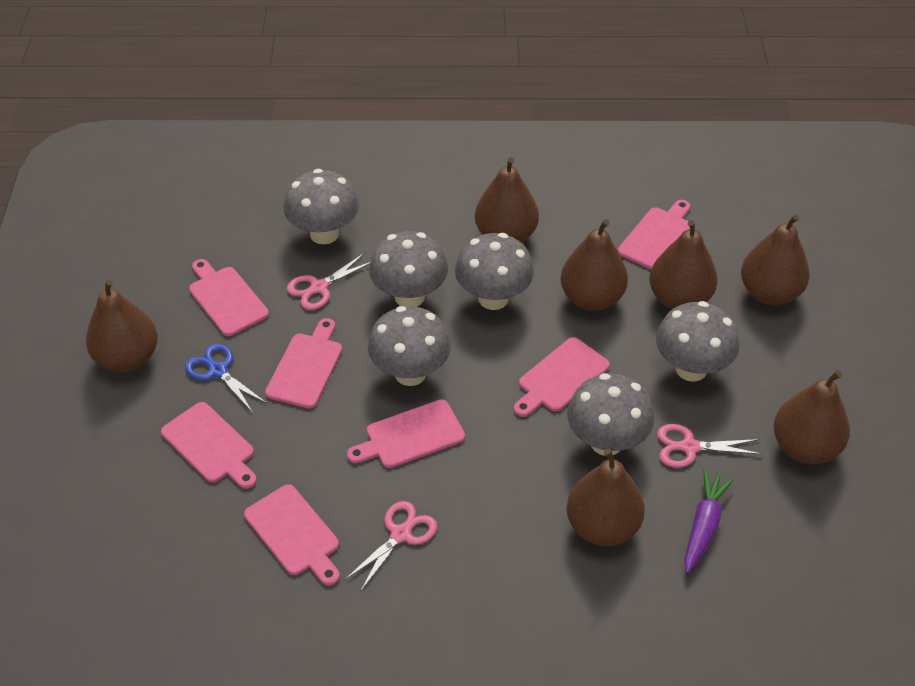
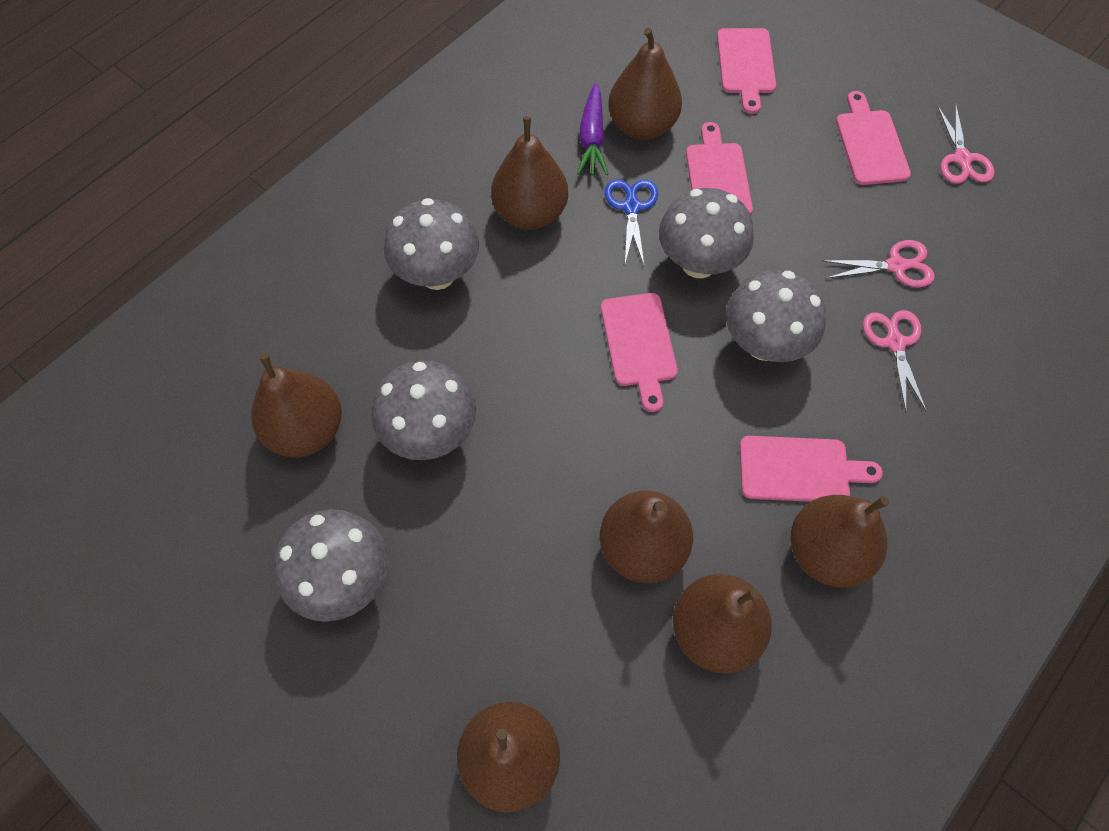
grey mushroom: 6 -> 5
pink cutting board: 7 -> 5

